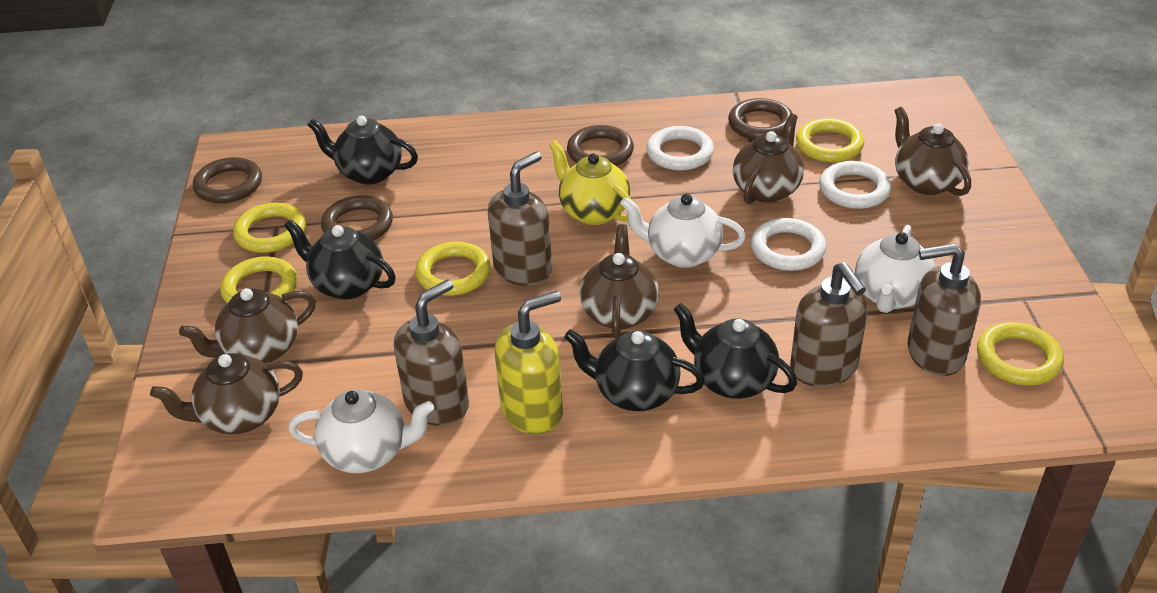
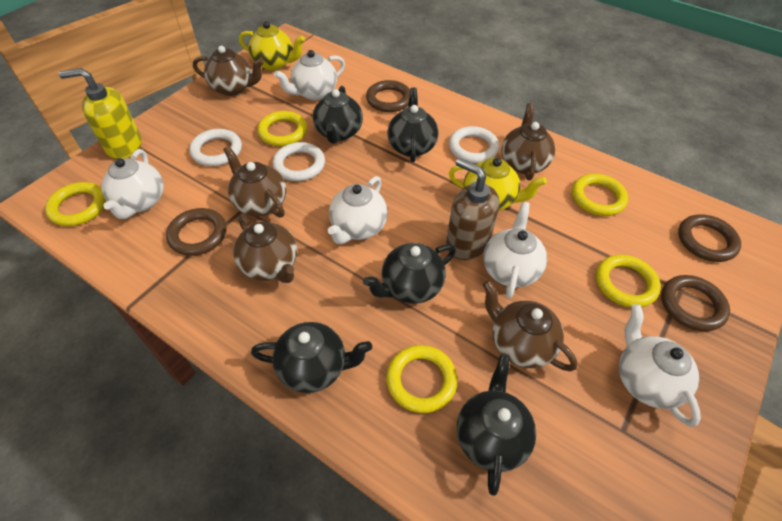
black teapot: 4 -> 5
brown soap dispenser: 4 -> 1
white teapot: 3 -> 5
yellow teapot: 1 -> 2

